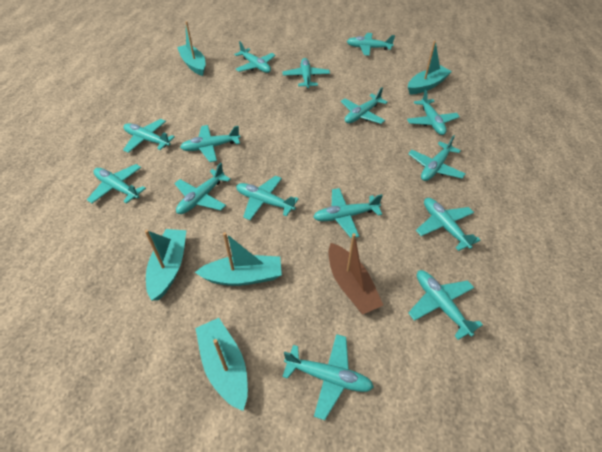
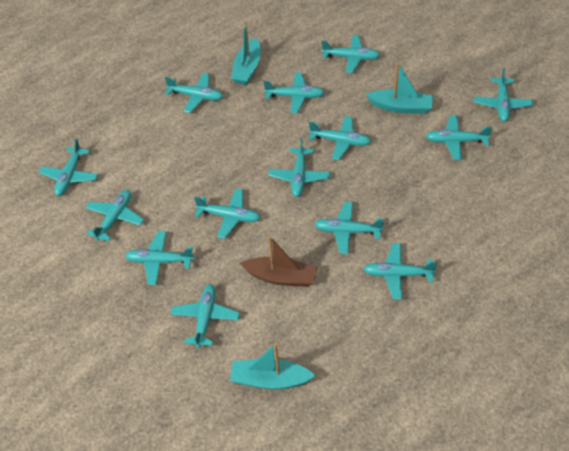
turquoise boat: 5 -> 3
turquoise plane: 15 -> 14

